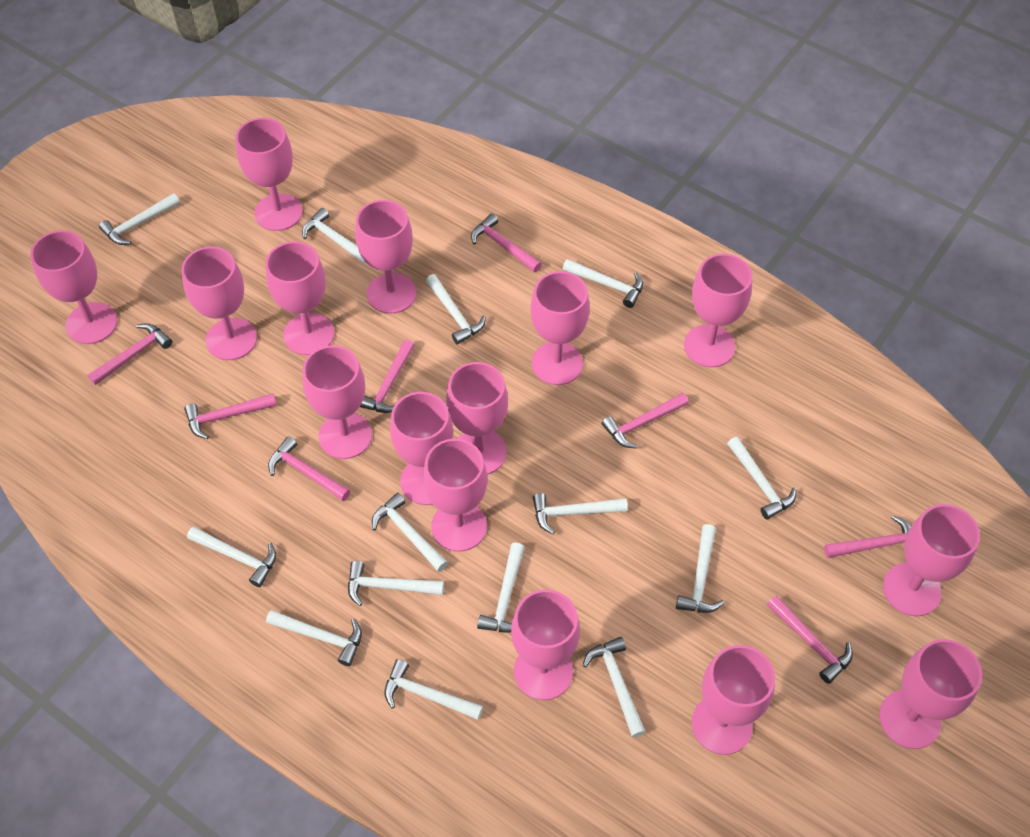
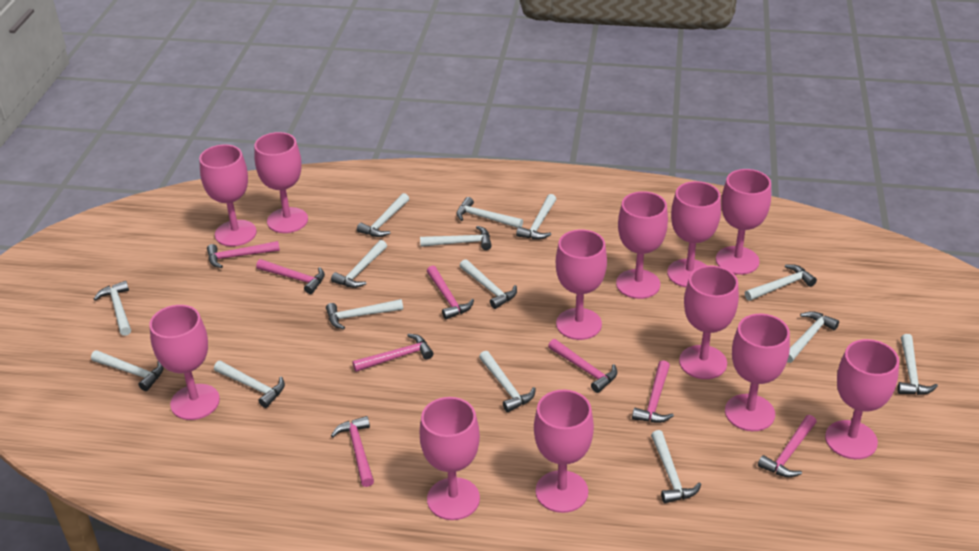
pink goblet: 15 -> 12
white hammer: 14 -> 15

